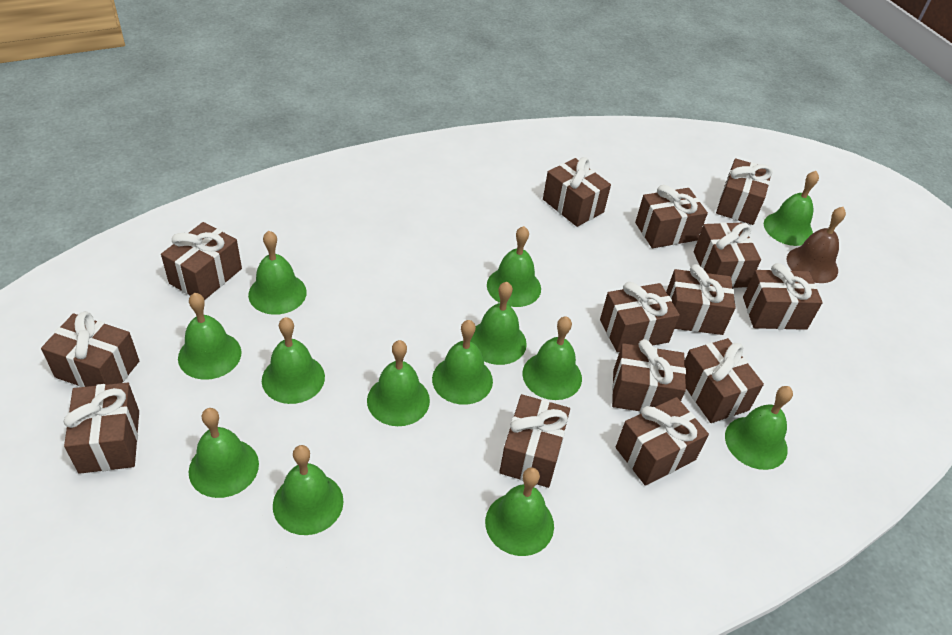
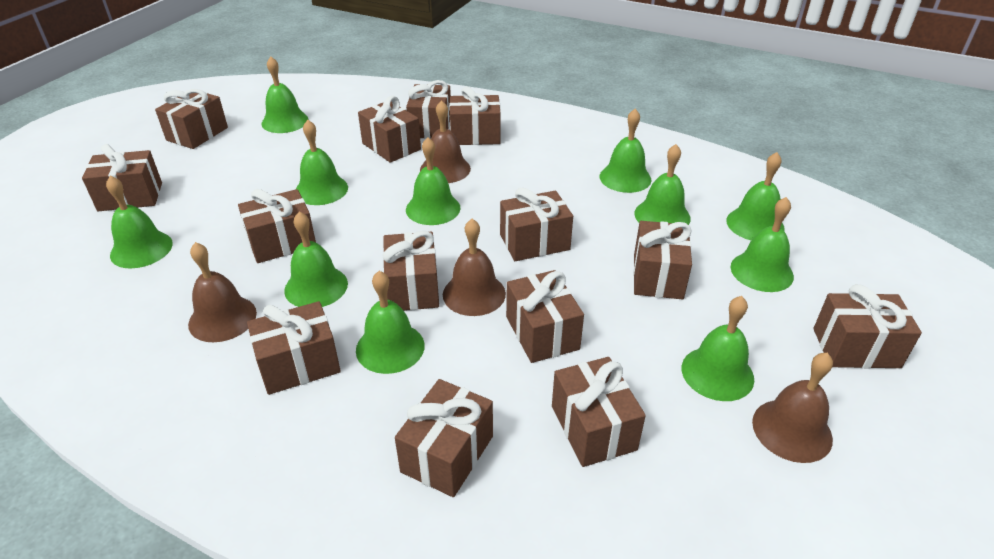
brown bell: 1 -> 4
green bell: 13 -> 11

